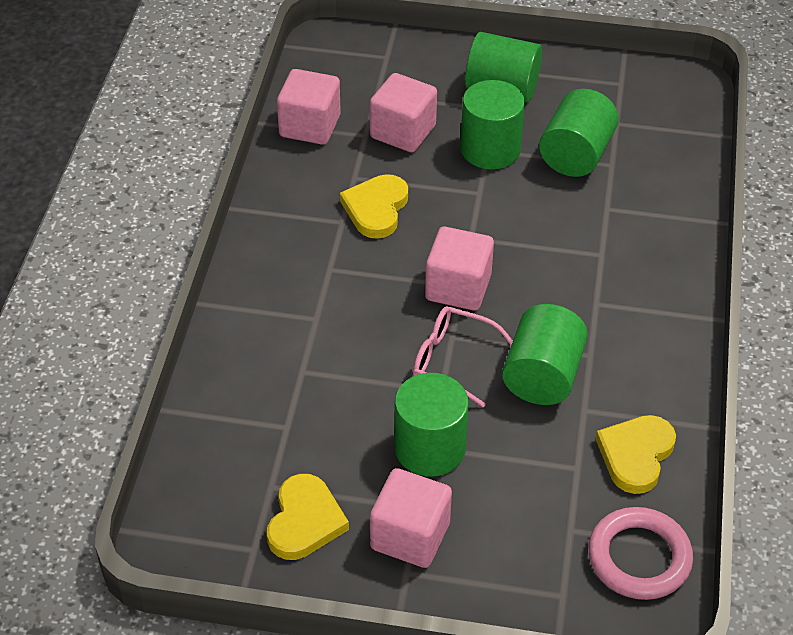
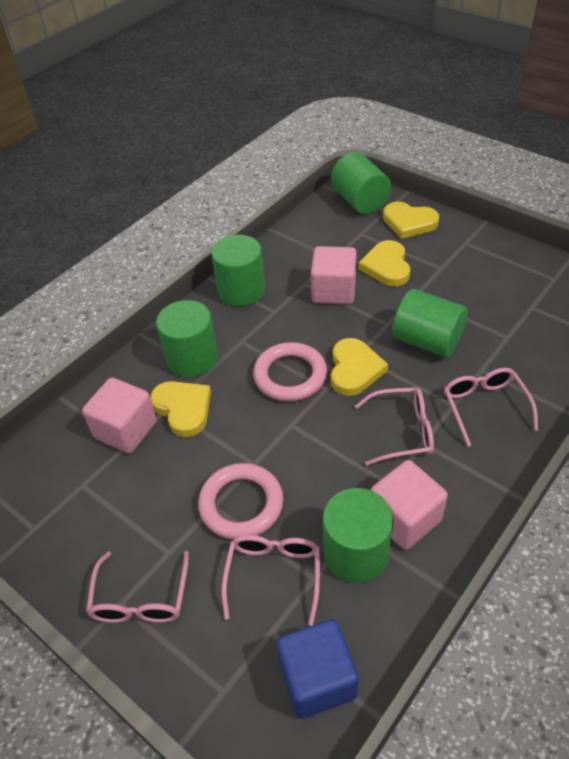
blue cube: 0 -> 1
pink cube: 4 -> 3
pink glasses: 1 -> 4
pink ring: 1 -> 2
yellow heart: 3 -> 4

